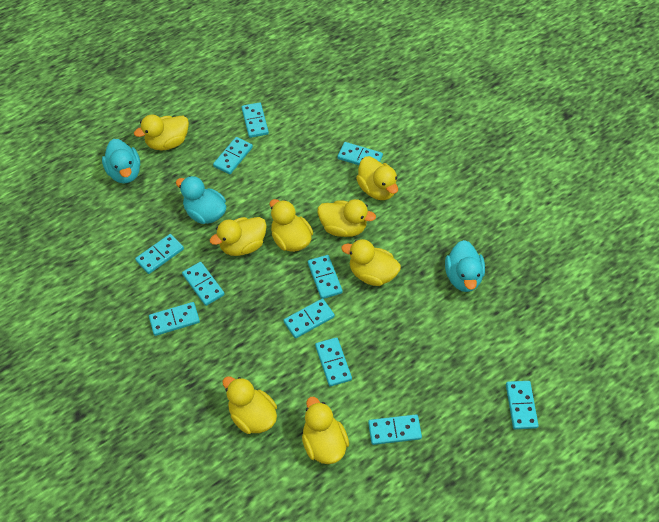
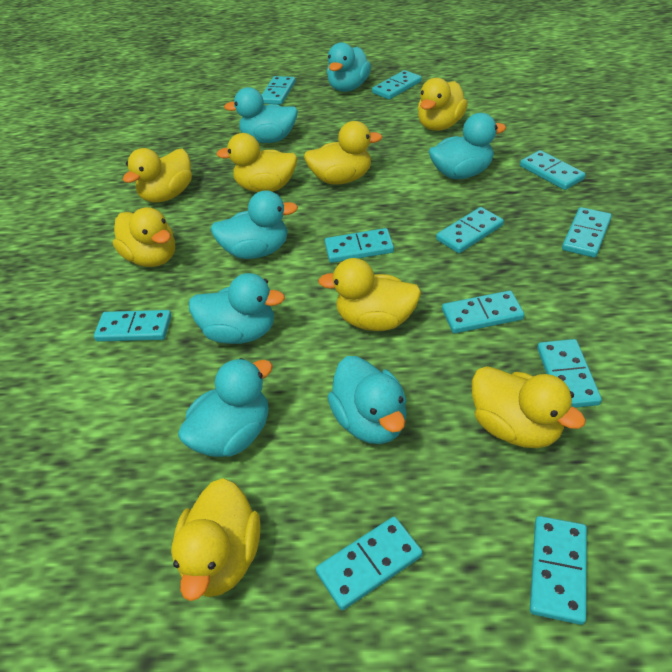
turquoise duck: 3 -> 7

